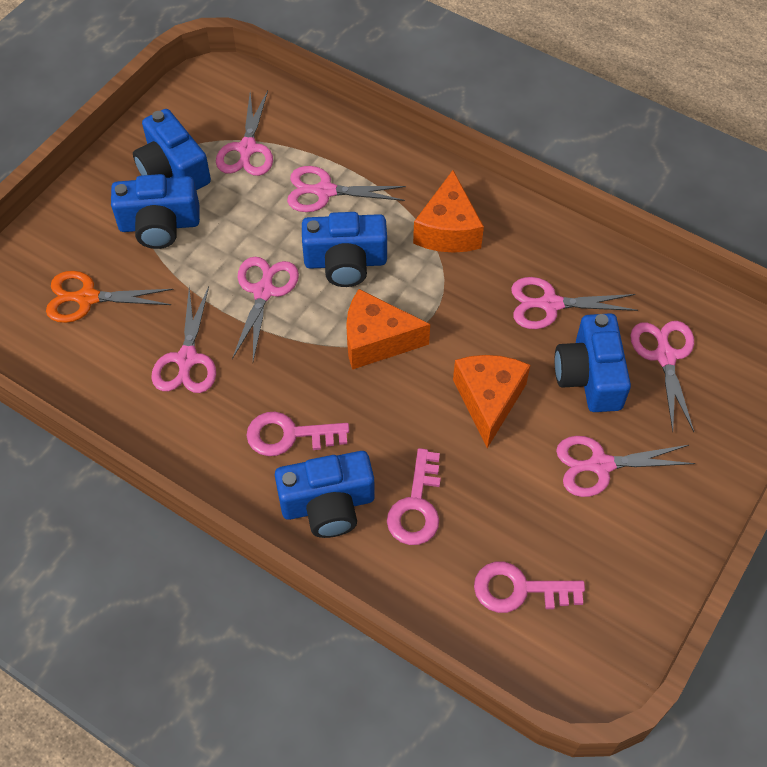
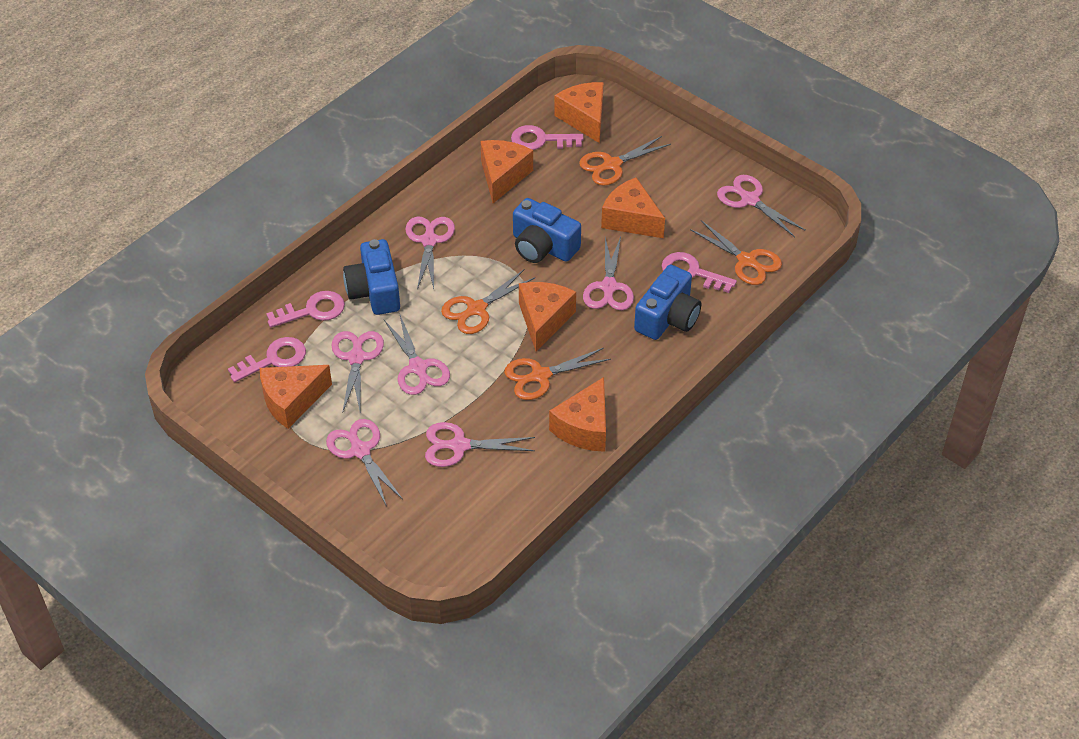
blue camera: 5 -> 3
orange cheese: 3 -> 6
orange scissors: 1 -> 4
pink key: 3 -> 4

